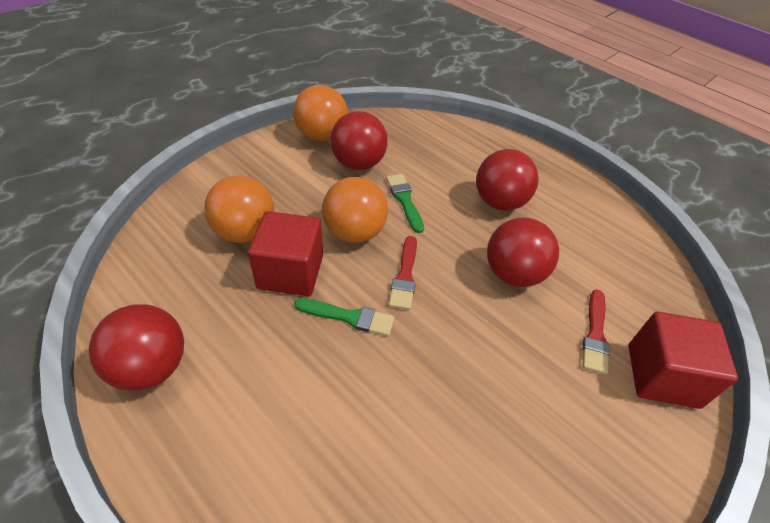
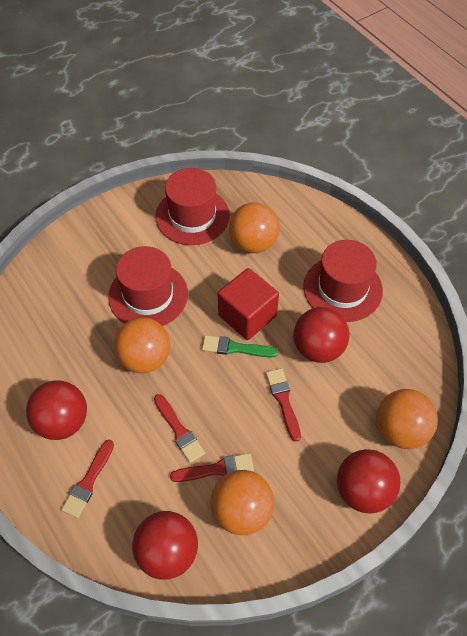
green brush: 2 -> 1
orange ball: 3 -> 4
red brush: 2 -> 4
red cube: 2 -> 1
red hat: 0 -> 3

